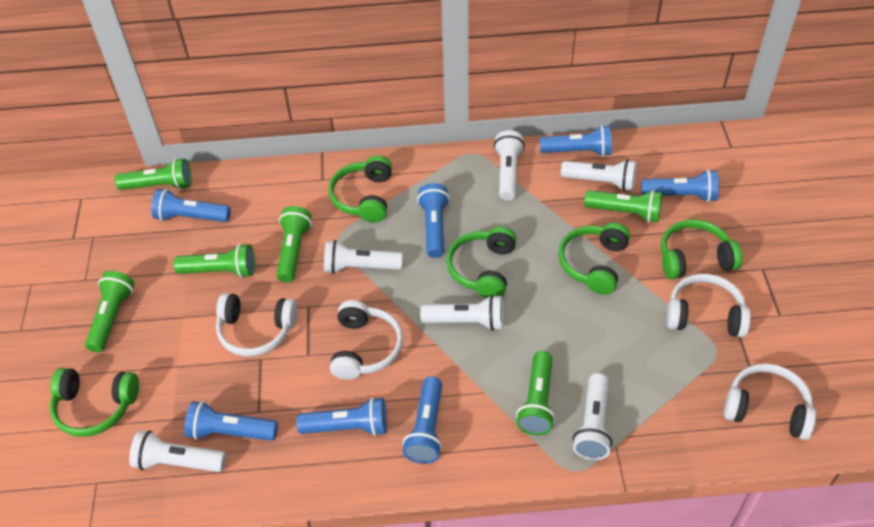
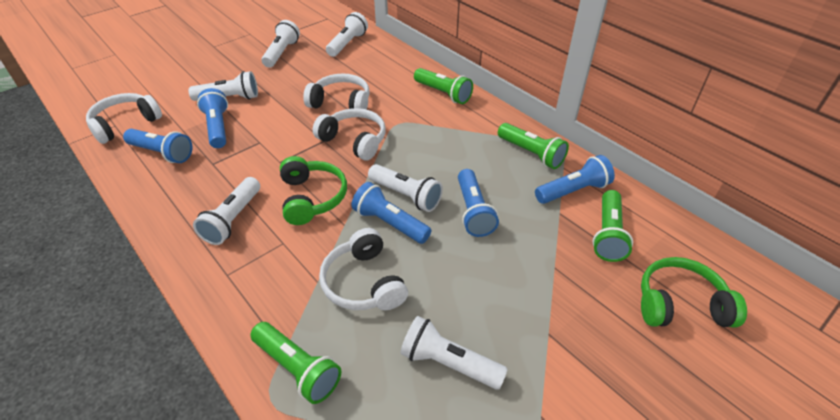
blue flashlight: 7 -> 5
green flashlight: 6 -> 4
green headphones: 5 -> 2

